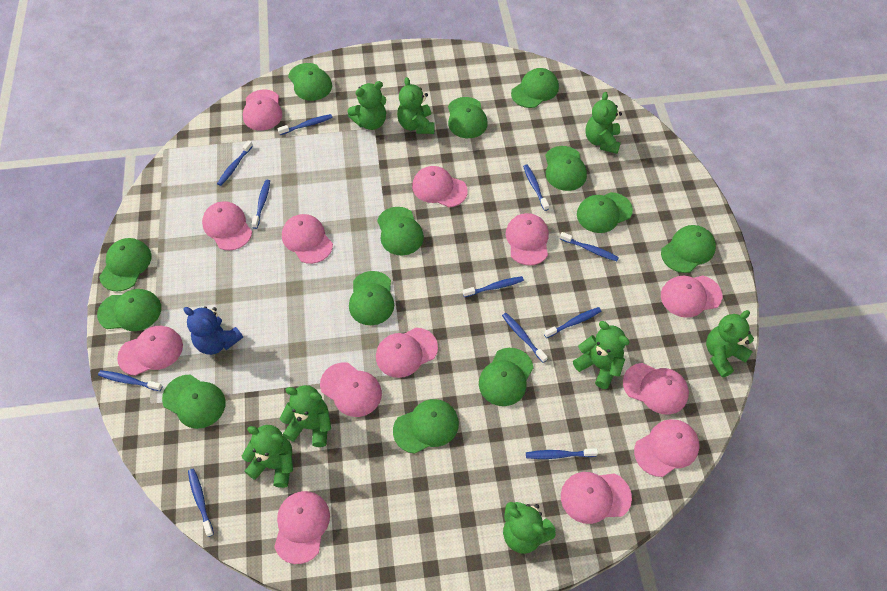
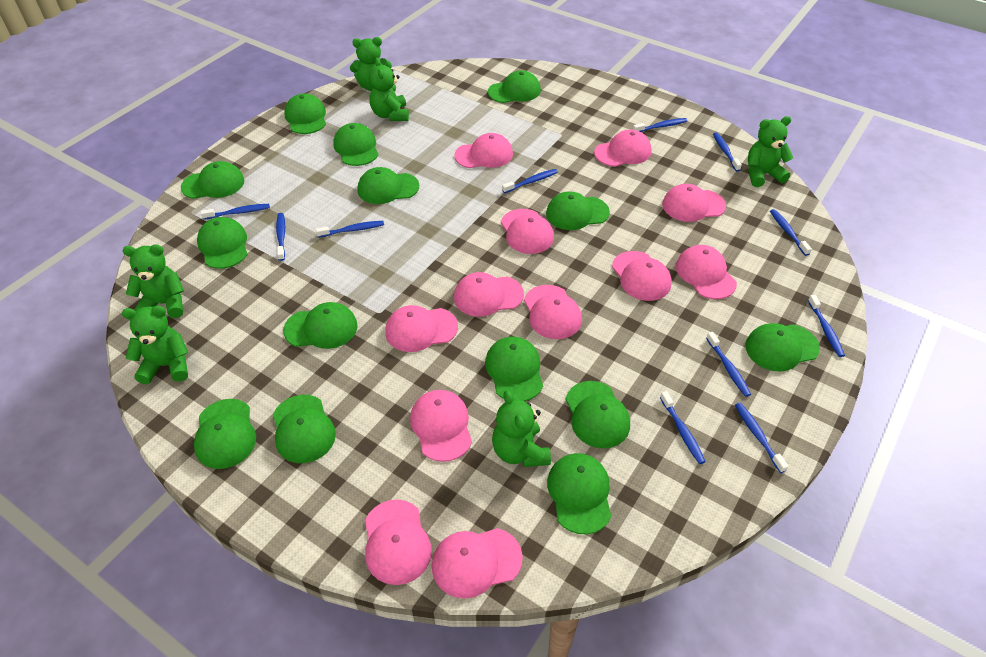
blue teddy bear: 1 -> 0
green cap: 13 -> 14
green teddy bear: 8 -> 6
pink cap: 13 -> 12

